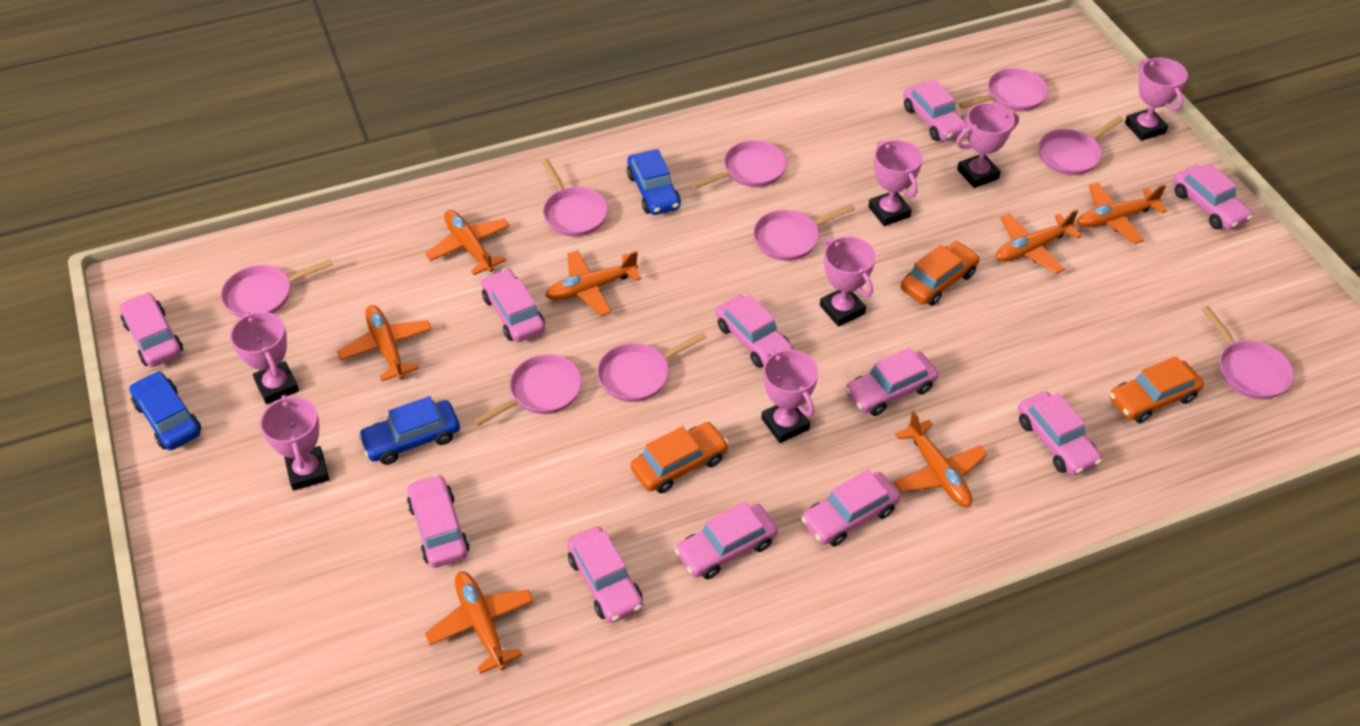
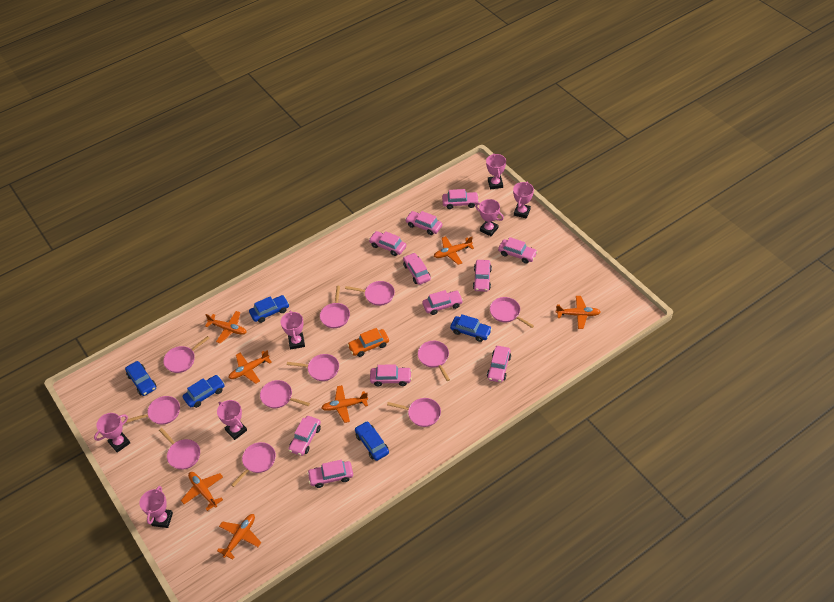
blue car: 3 -> 5
orange car: 3 -> 1
pink pan: 9 -> 11

